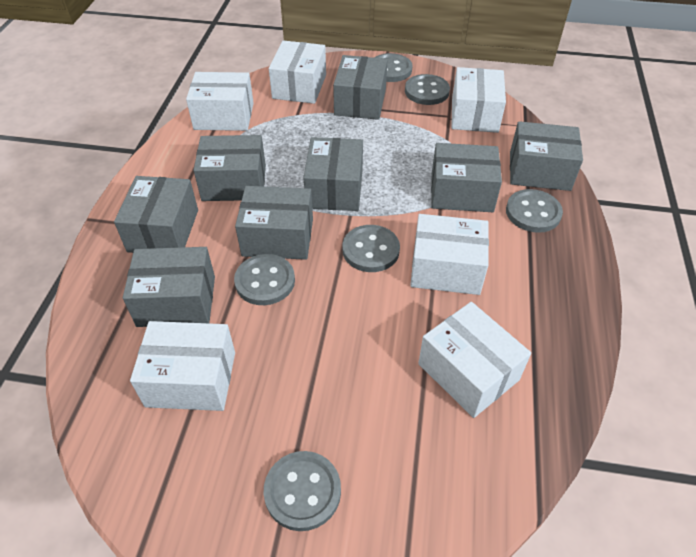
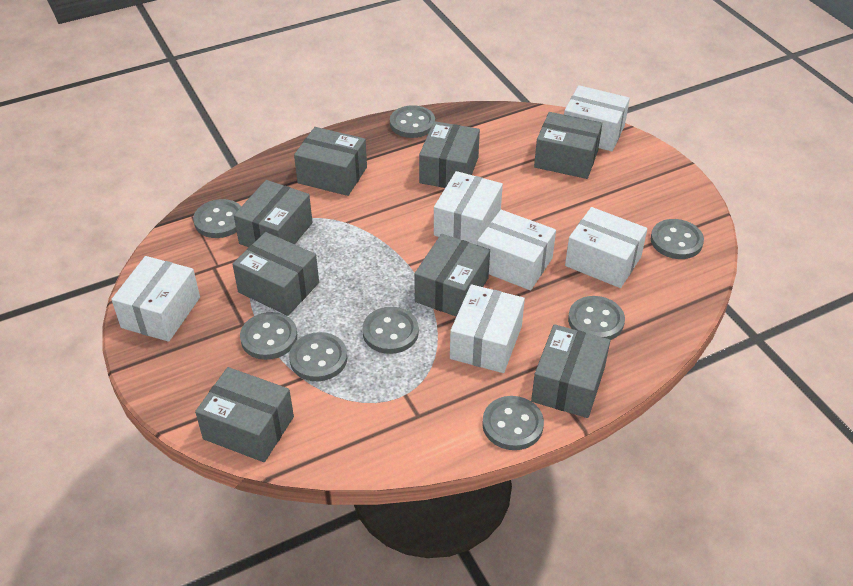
grey button: 6 -> 8

